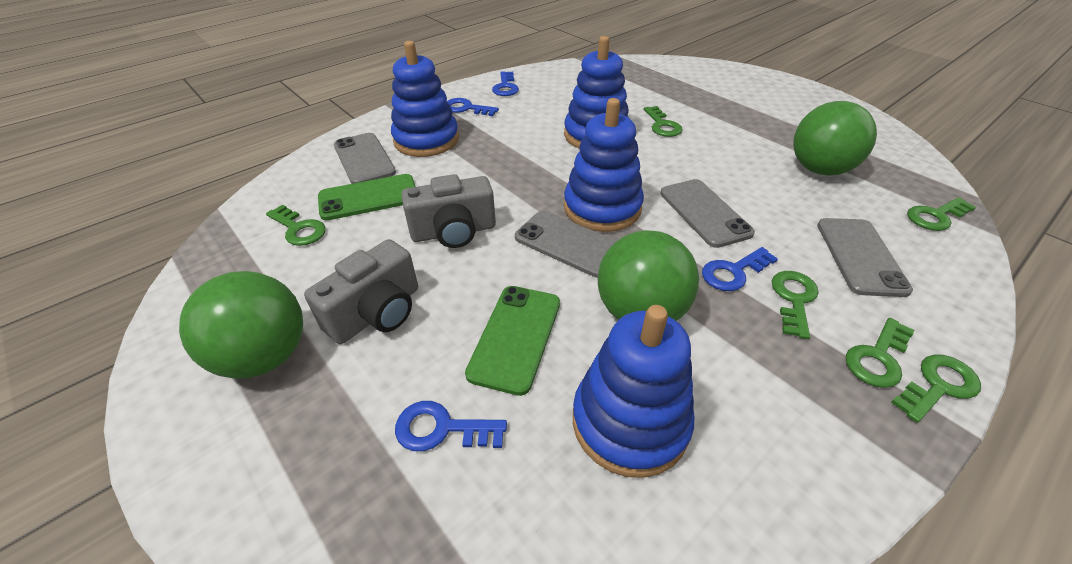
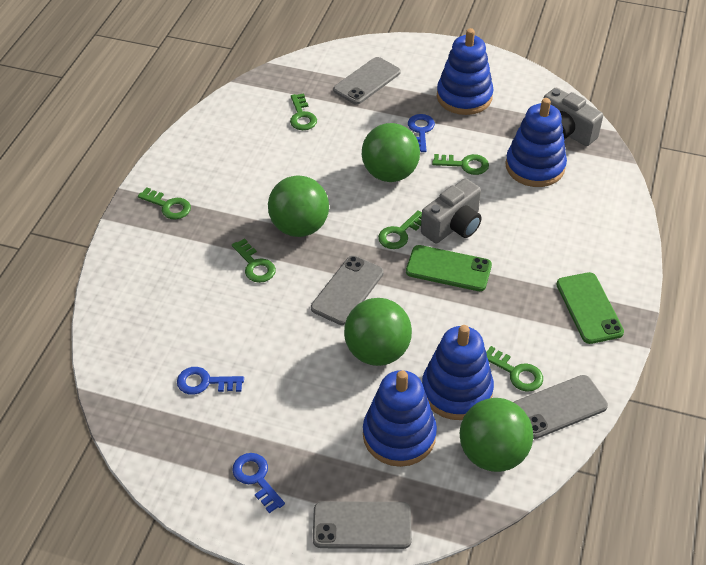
blue key: 4 -> 3
green ball: 3 -> 4

